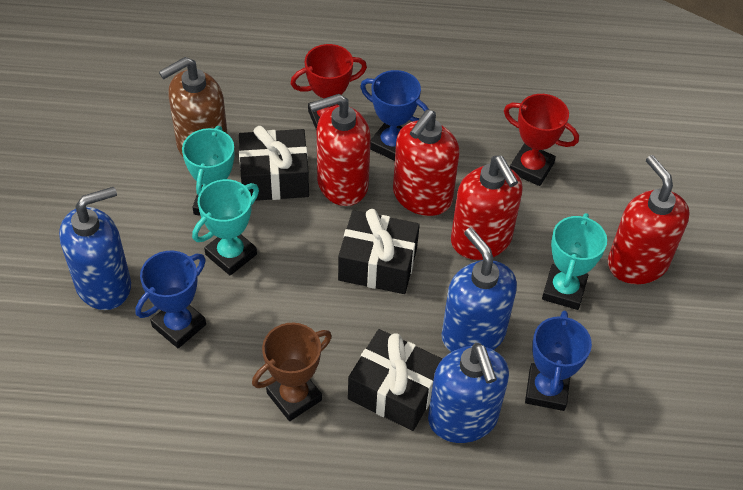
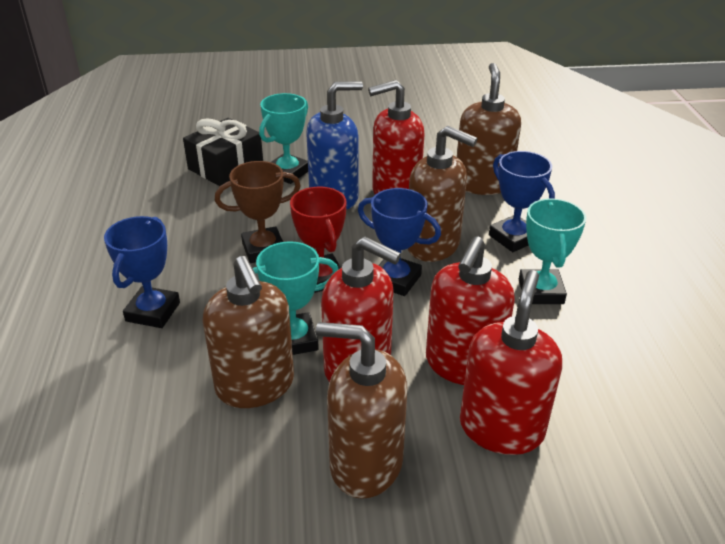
black gift: 3 -> 1
blue soap dispenser: 3 -> 1
brown soap dispenser: 1 -> 4
red trophy: 2 -> 1

